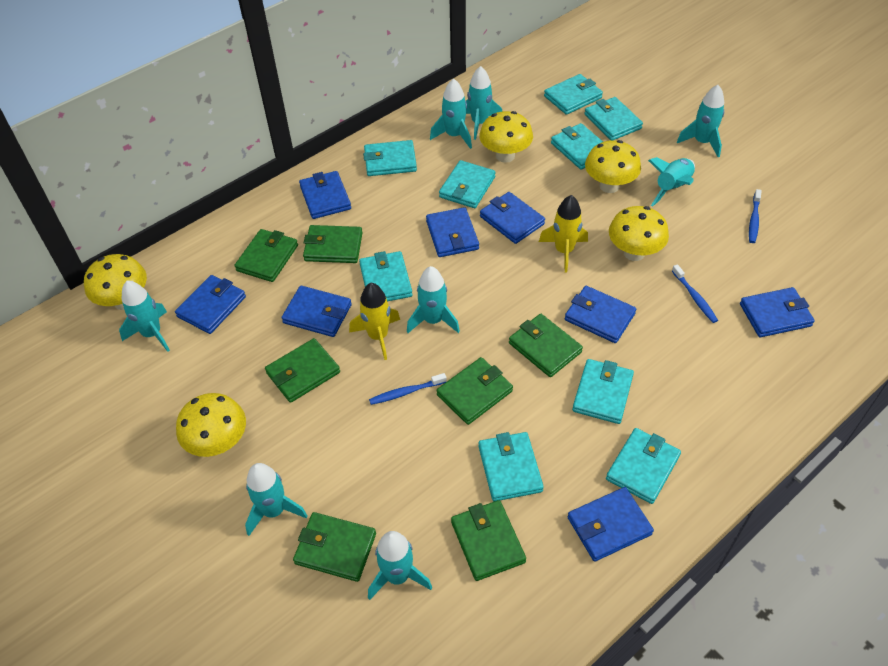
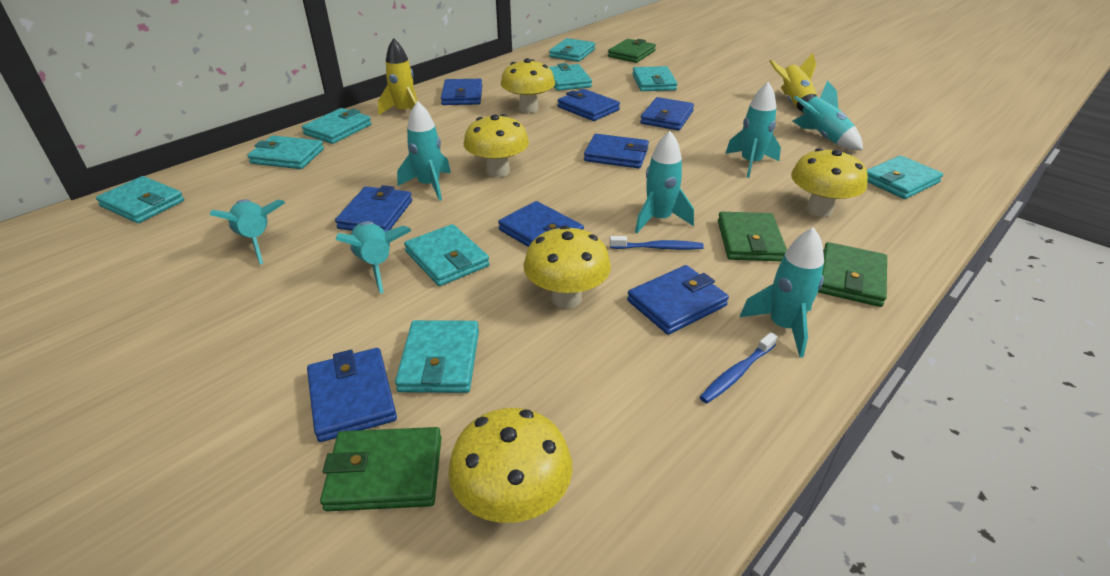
blue toothbrush: 3 -> 2
green wallet: 7 -> 4
turquoise rocket: 8 -> 7

